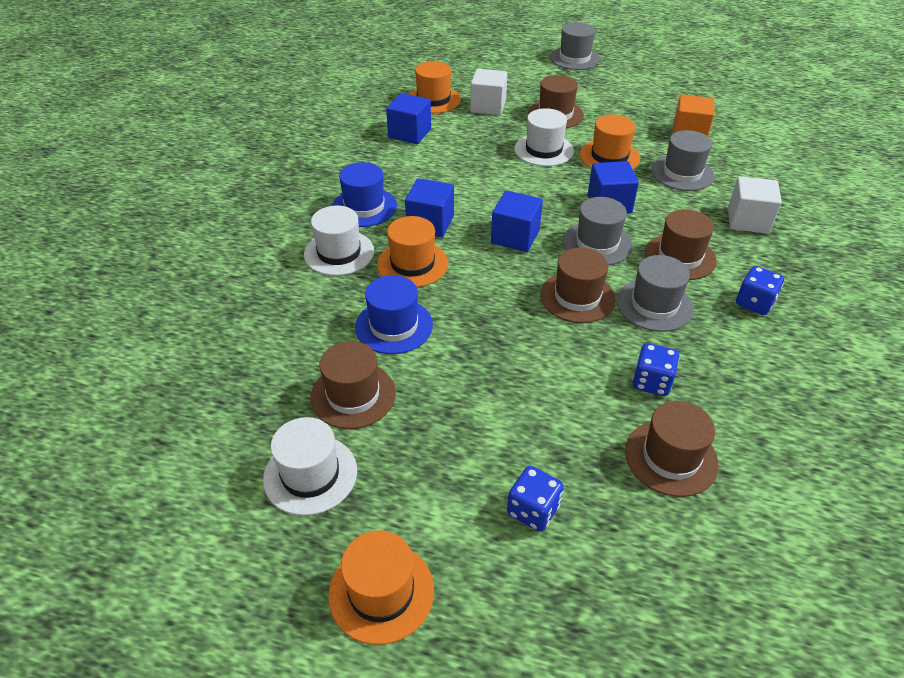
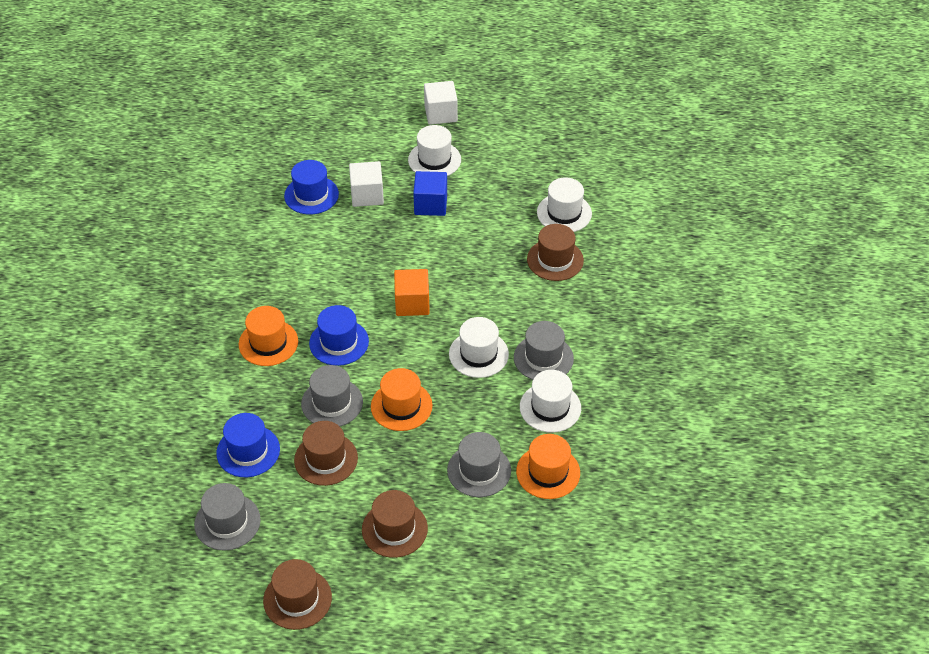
blue cube: 4 -> 1
blue dice: 3 -> 0
blue hat: 2 -> 3
brown hat: 5 -> 4
orange hat: 4 -> 3
white hat: 3 -> 4

